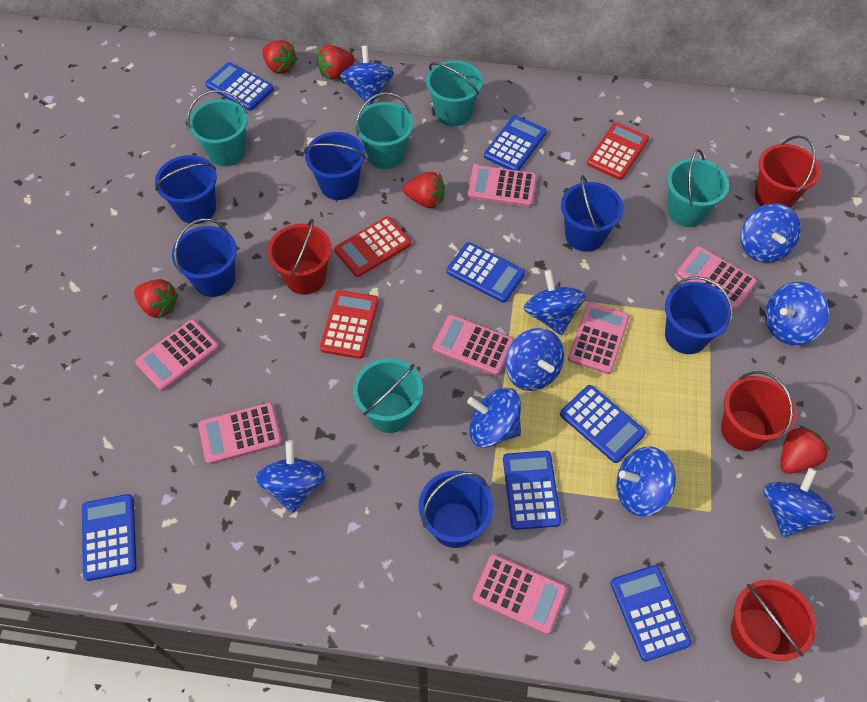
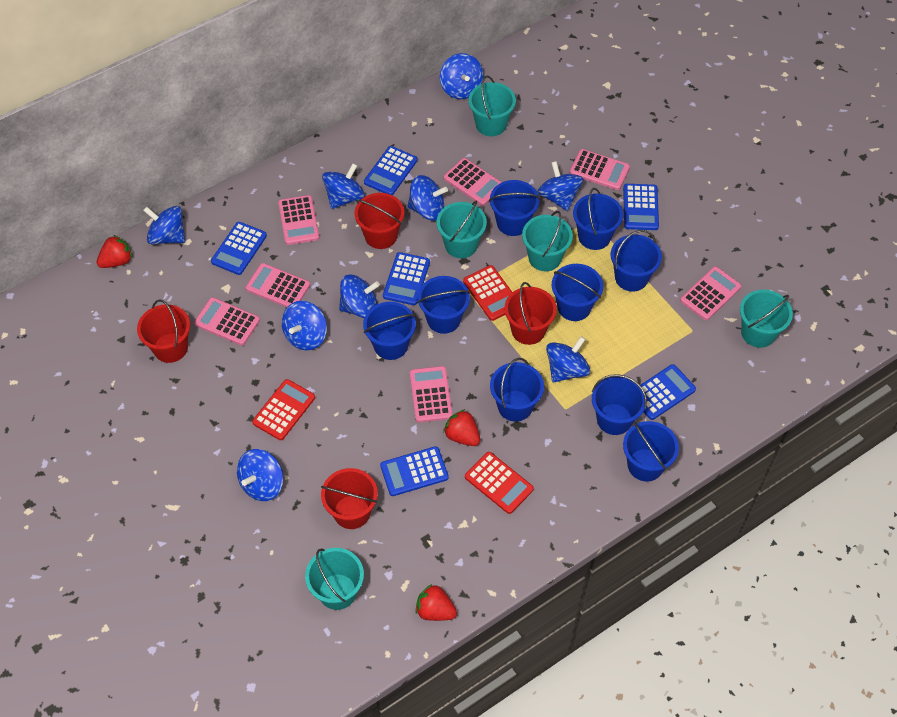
blue bucket: 6 -> 9
blue calculator: 7 -> 6
red strawberry: 5 -> 3

